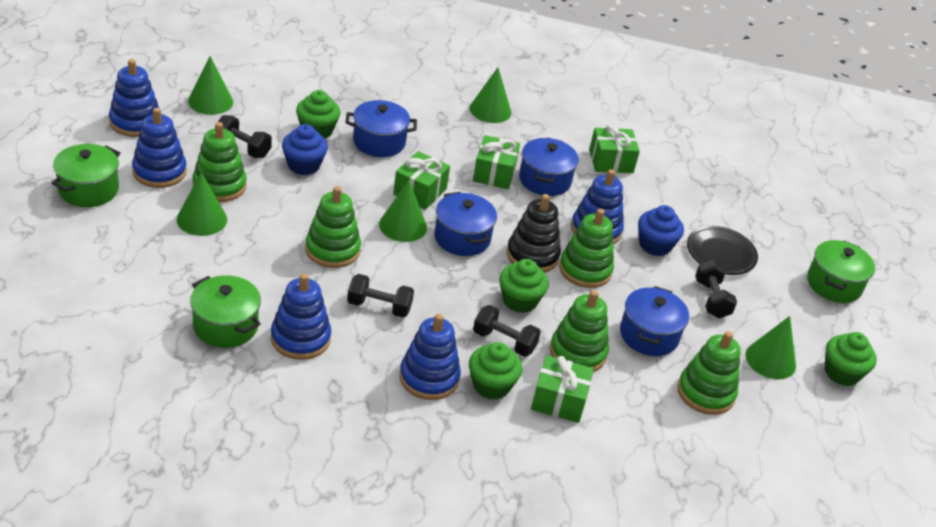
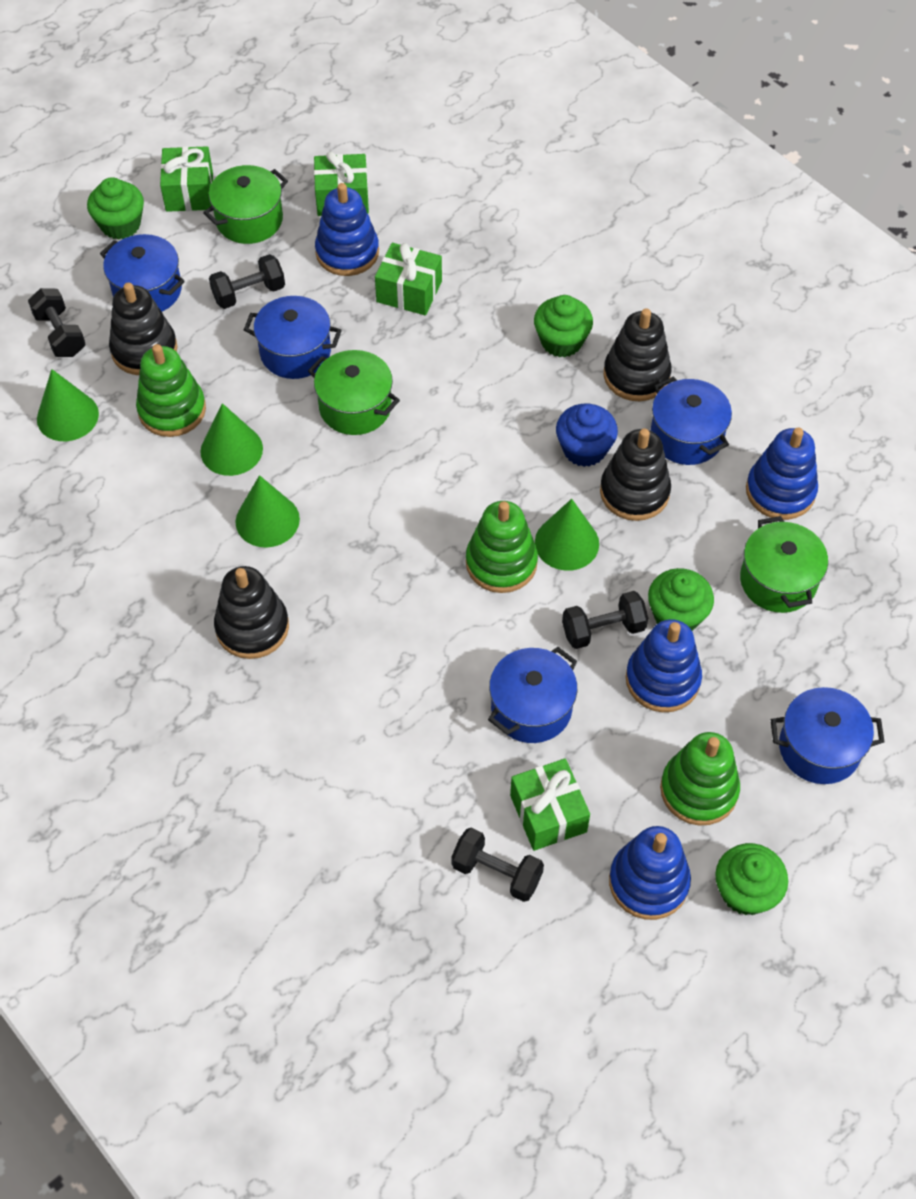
black plate: 1 -> 0
black stacking toy: 1 -> 4
blue cupcake: 2 -> 1
blue pot: 4 -> 5
blue stacking toy: 5 -> 4
green cone: 5 -> 4
green stacking toy: 5 -> 3

